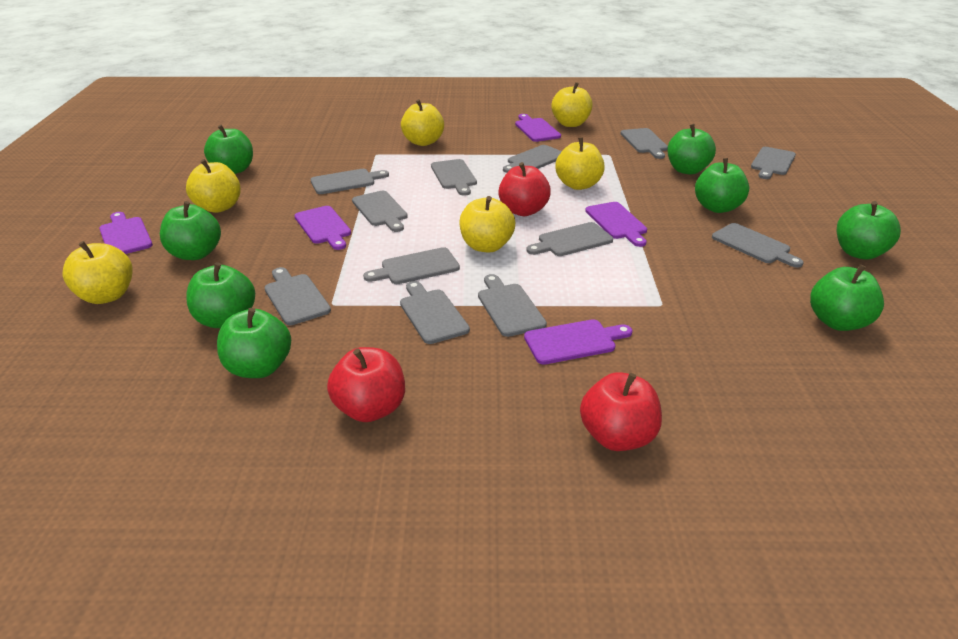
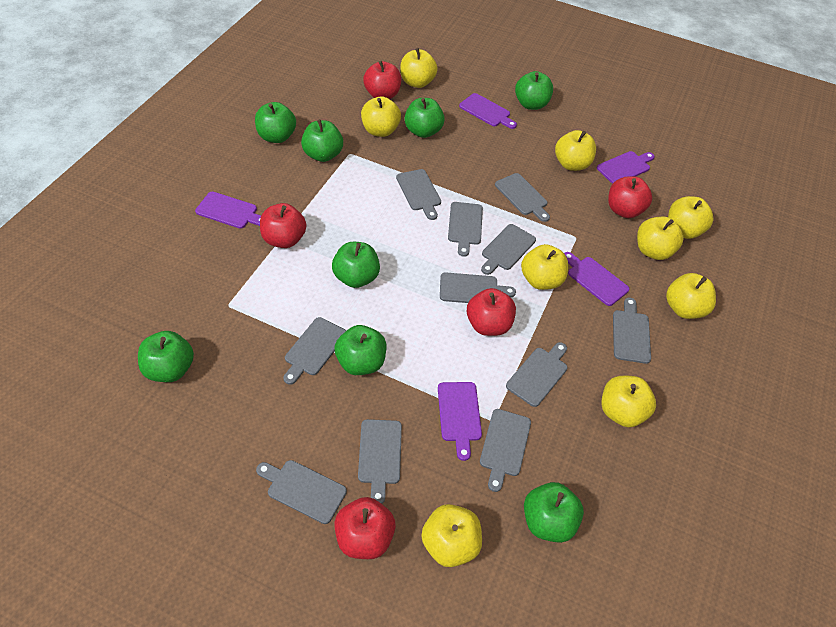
grey cutting board: 12 -> 11
red apple: 3 -> 5
yellow apple: 6 -> 9

